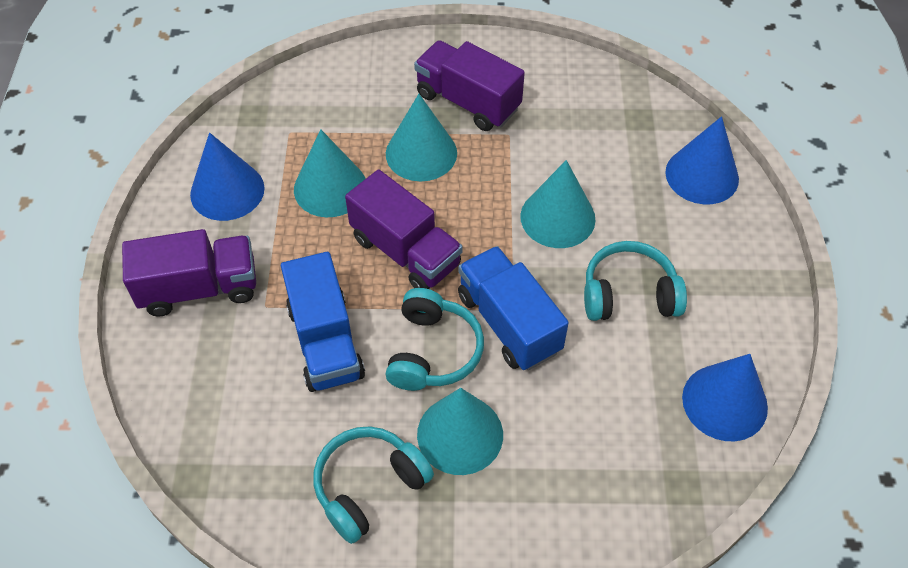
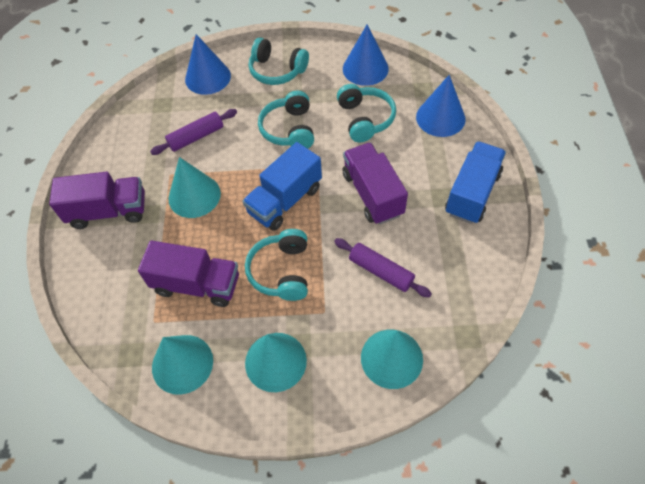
purple rolling pin: 0 -> 2
turquoise headphones: 3 -> 4

